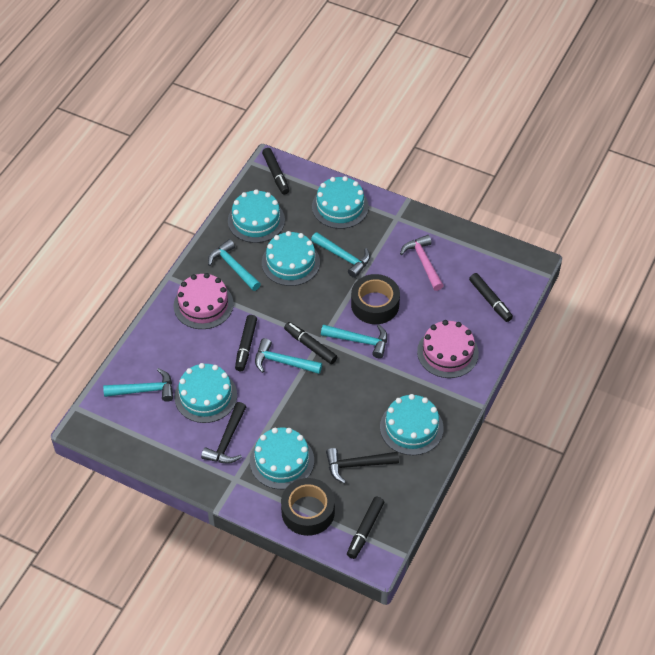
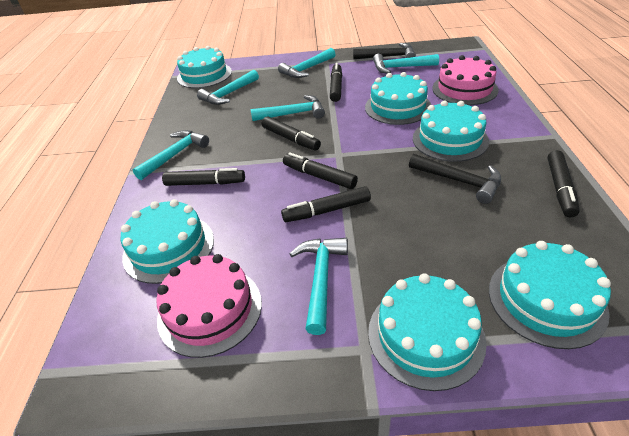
black marker: 5 -> 6
black tape: 2 -> 0
pink hammer: 1 -> 0
turquoise hammer: 5 -> 6

